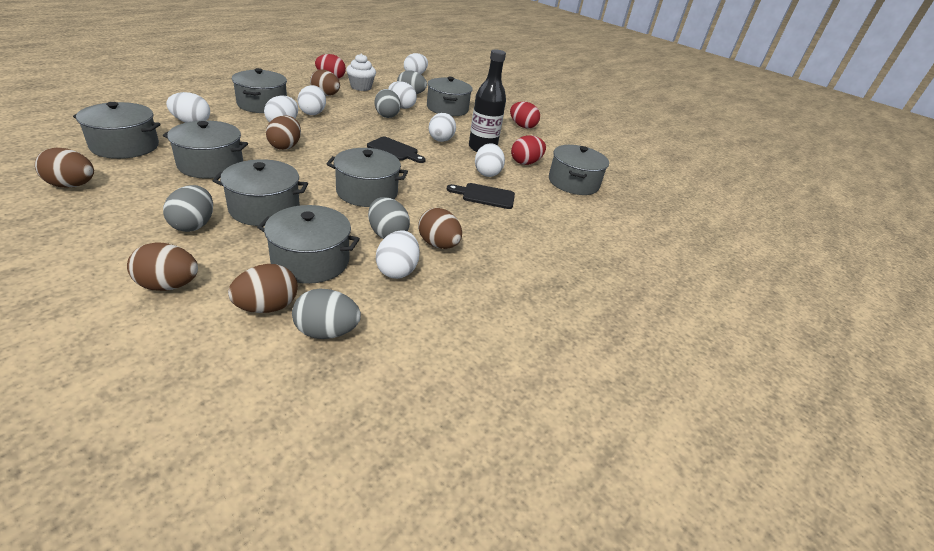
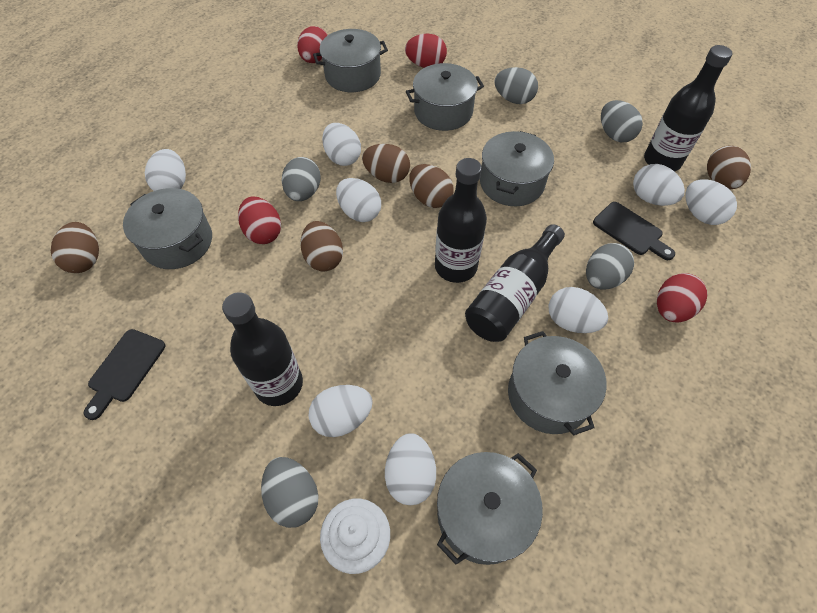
black bottle: 1 -> 4
brown egg: 6 -> 5
grey pot: 8 -> 6
red egg: 3 -> 4

